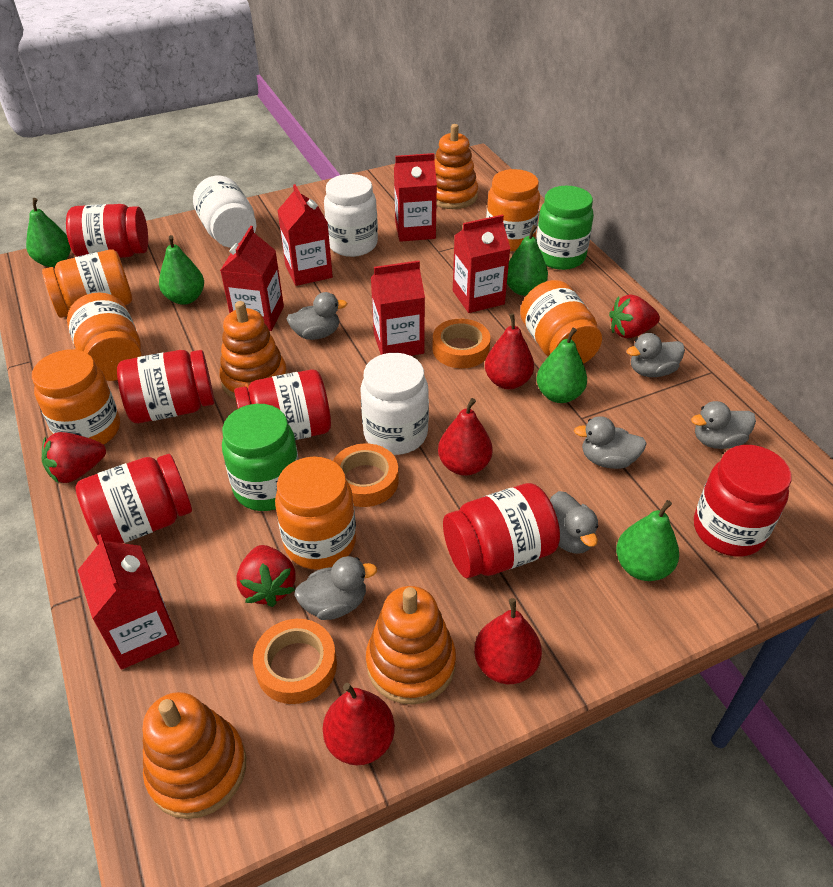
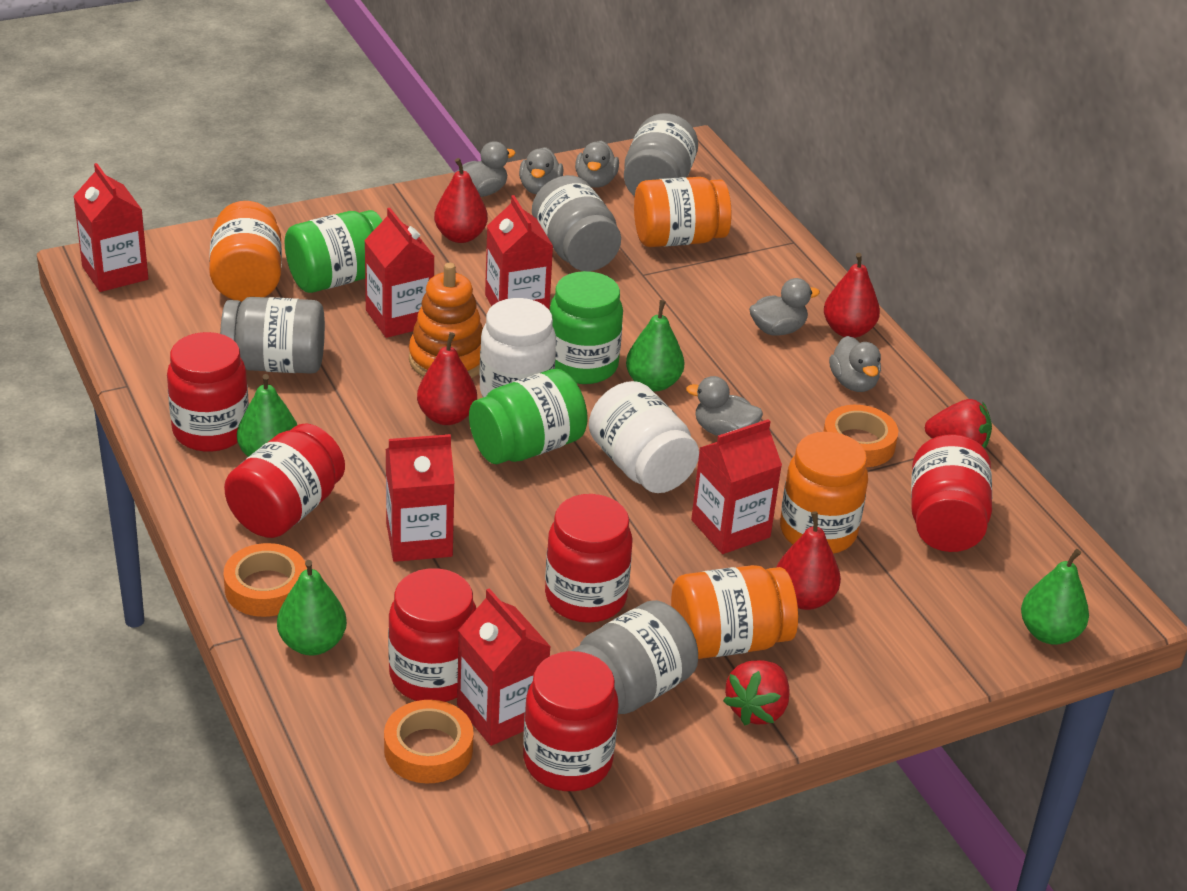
green jar: 2 -> 3
green pear: 5 -> 4
grey jar: 0 -> 4
orange jar: 6 -> 4
orange stacking toy: 4 -> 1
red strawberry: 3 -> 2
white jar: 3 -> 2

